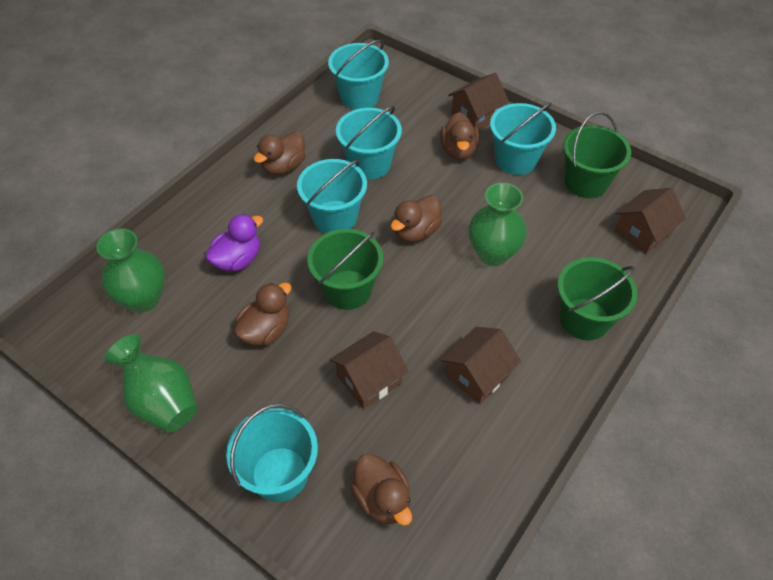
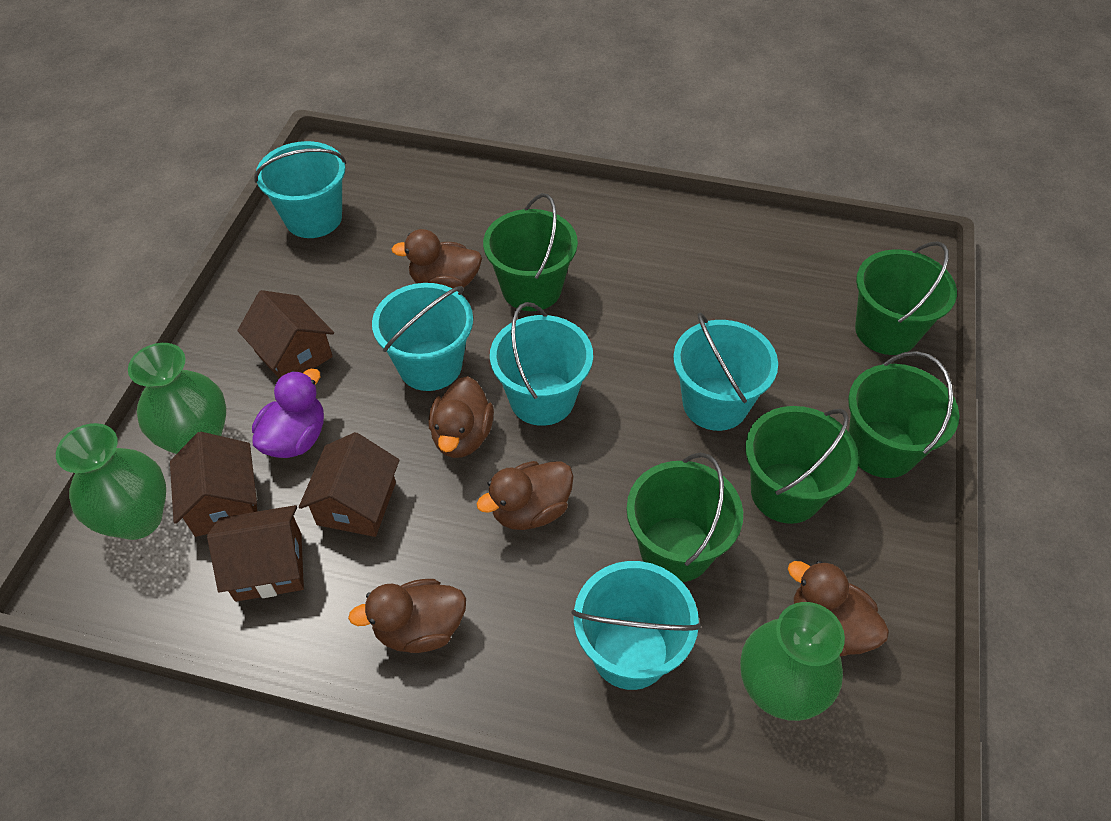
green bucket: 3 -> 5

